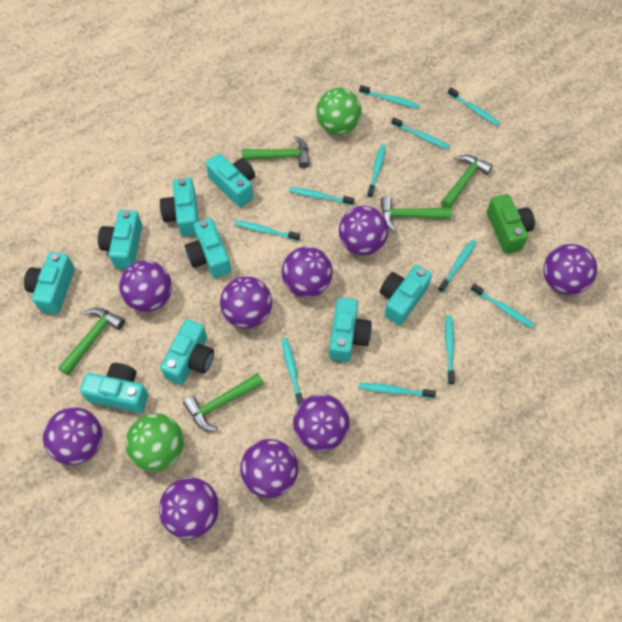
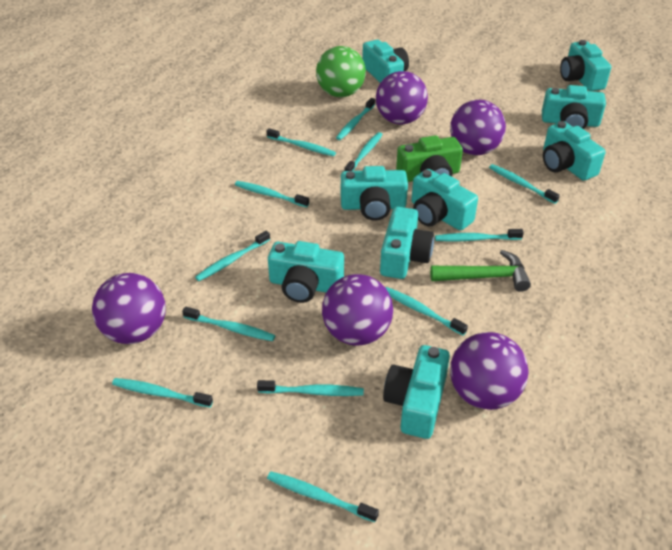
green ball: 2 -> 1
green hammer: 5 -> 1
purple ball: 9 -> 5
turquoise toothbrush: 11 -> 12

